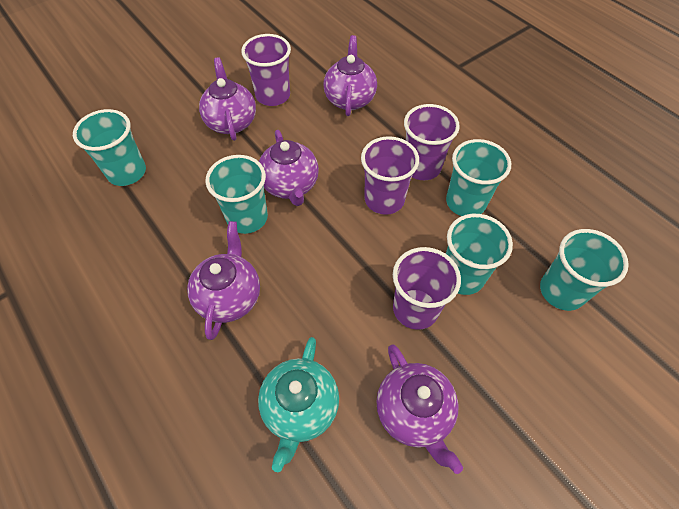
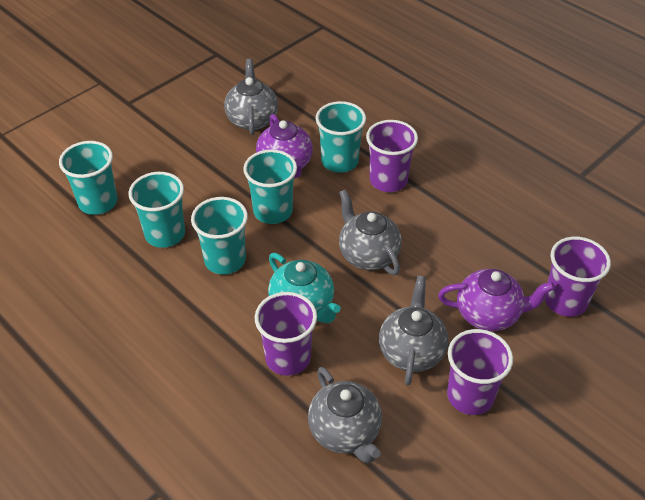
grey teapot: 0 -> 4
purple teapot: 5 -> 2

